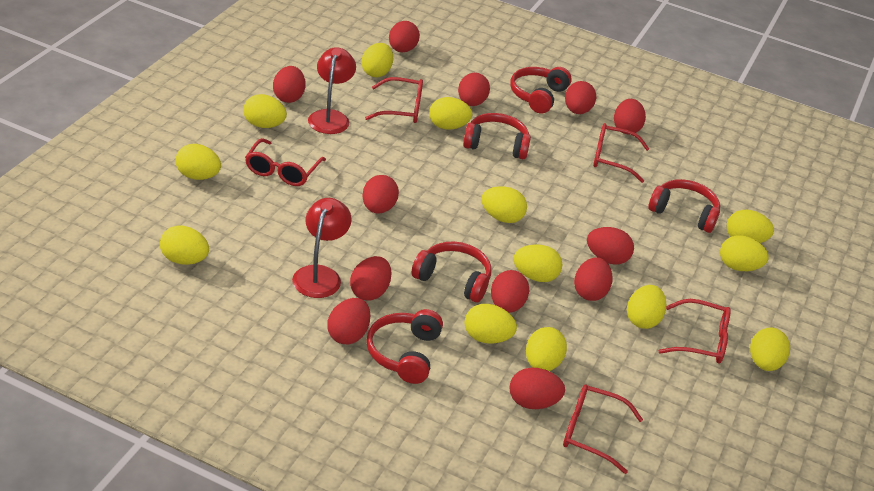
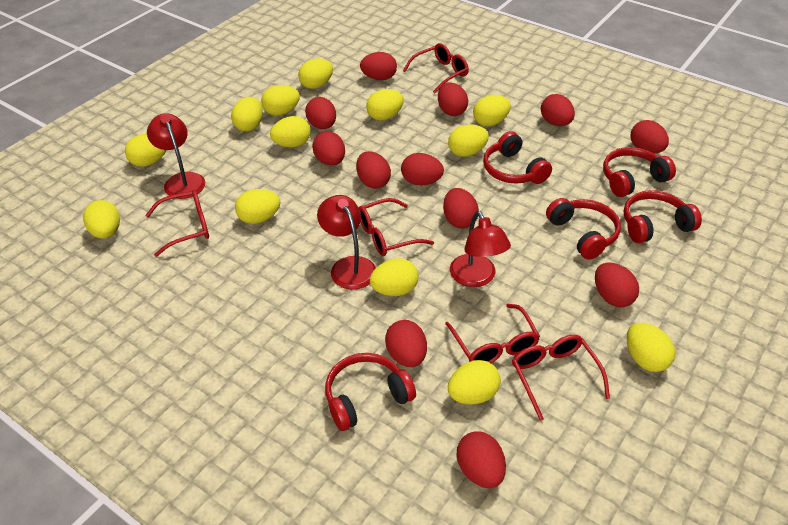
red lamp: 2 -> 3

